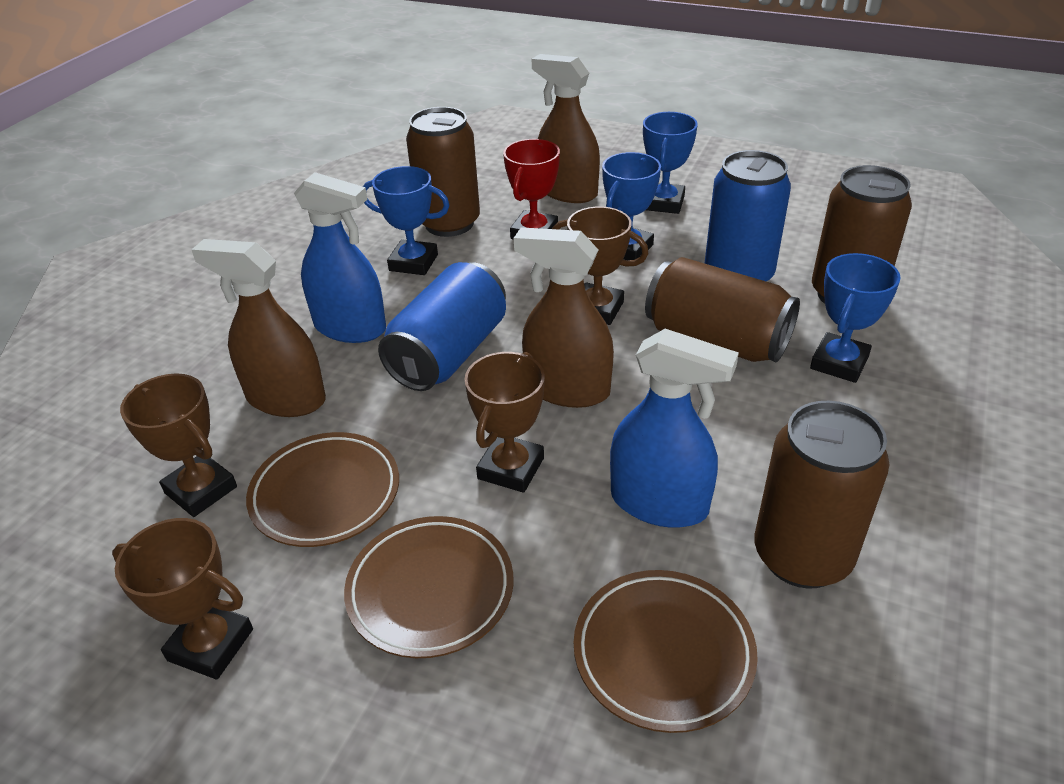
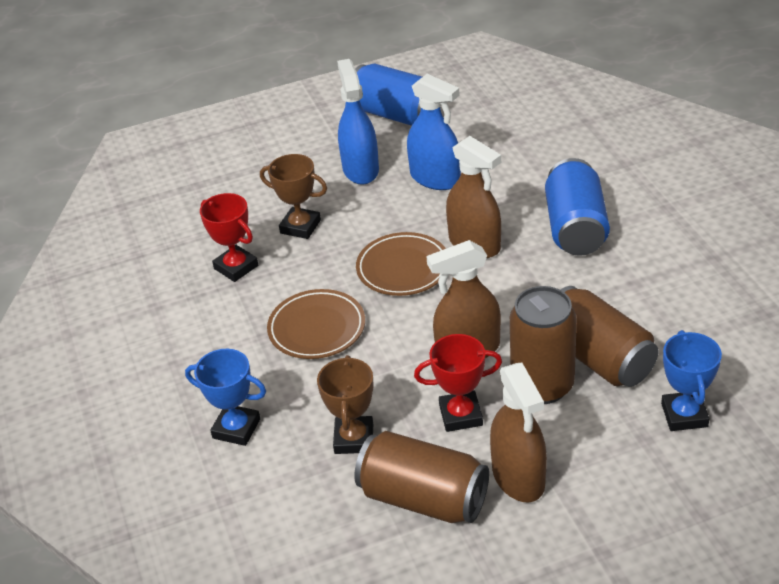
blue trophy: 4 -> 2
brown can: 4 -> 3
brown plate: 3 -> 2
brown trophy: 4 -> 2
red trophy: 1 -> 2

